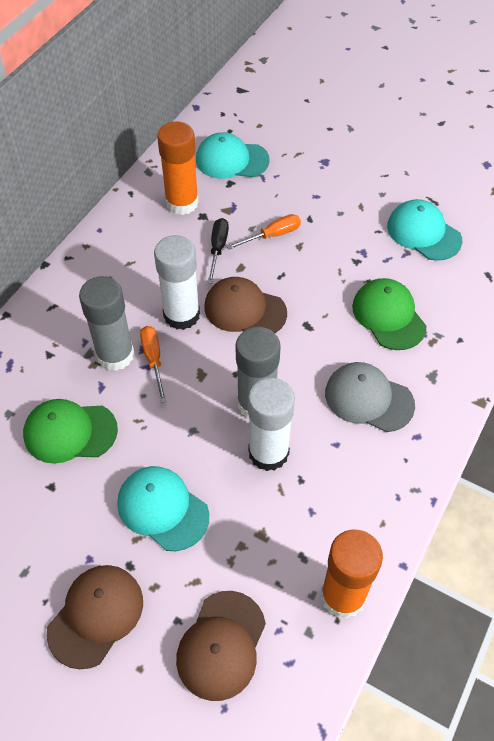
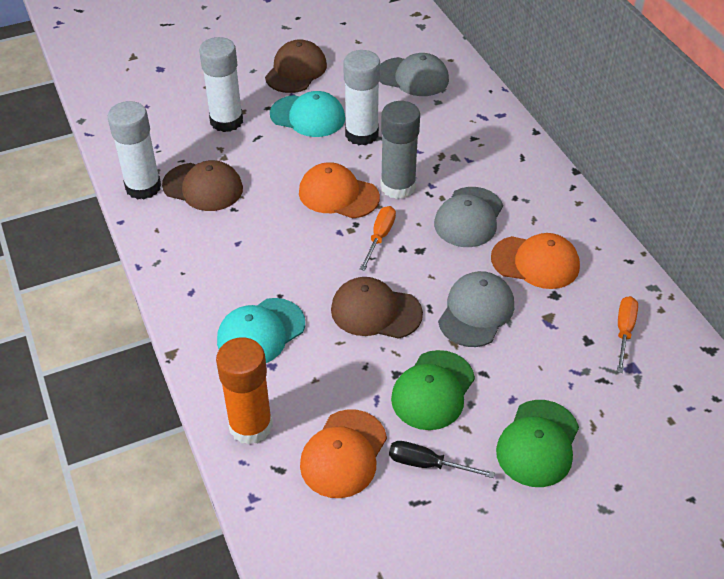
grey cap: 1 -> 3
grey glue stick: 2 -> 1
orange cap: 0 -> 3
orange glue stick: 2 -> 1
turquoise cap: 3 -> 2
white glue stick: 2 -> 3

